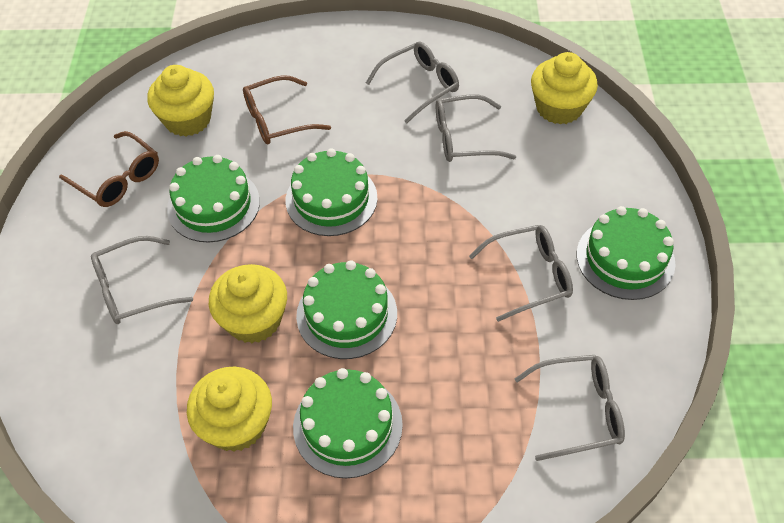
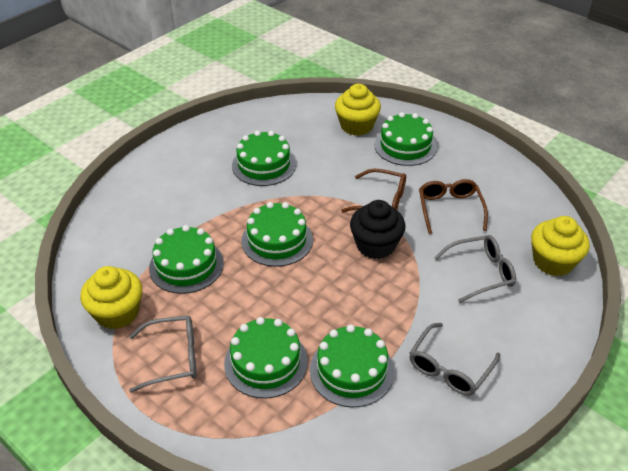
black cupcake: 0 -> 1
green cake: 5 -> 6
grey glasses: 5 -> 3
yellow cupcake: 4 -> 3

